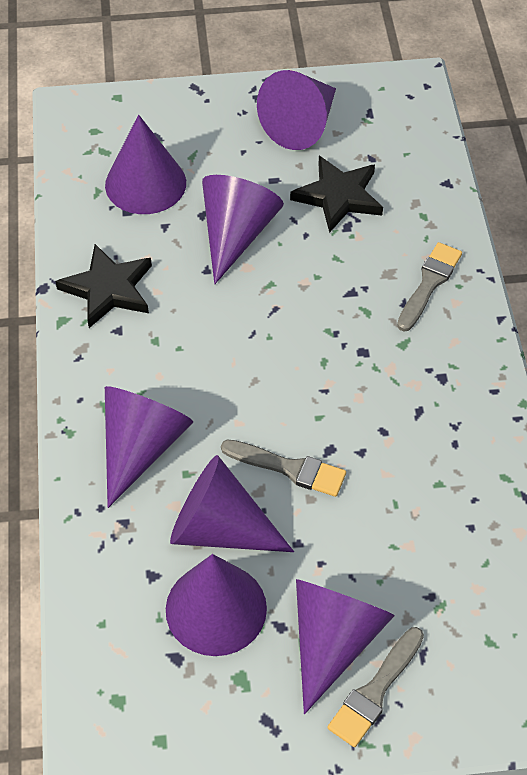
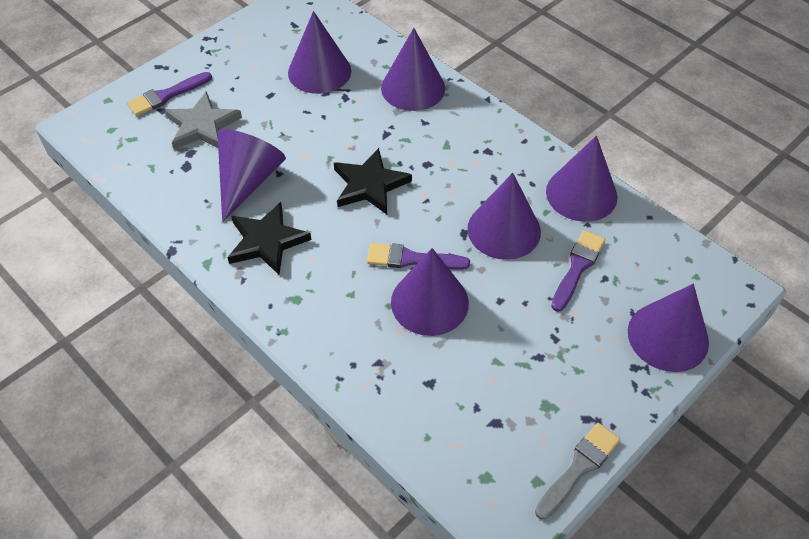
grey brush: 3 -> 1
grey star: 0 -> 1
purple brush: 0 -> 3

